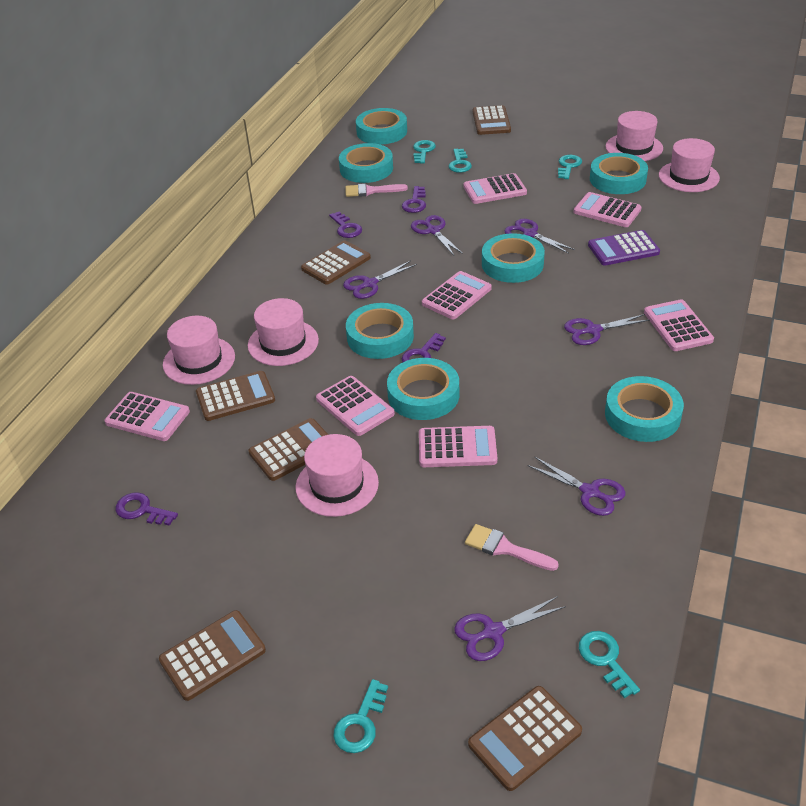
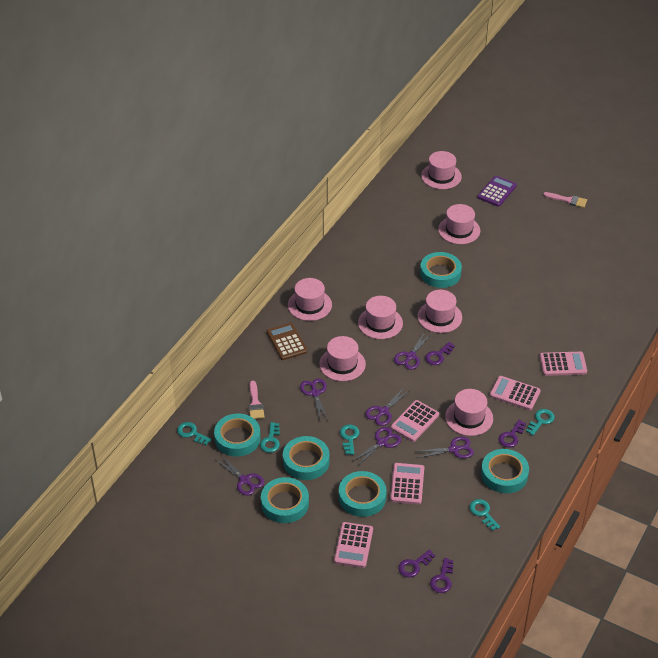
brown calculator: 6 -> 1
pink calculator: 7 -> 5
pink hat: 5 -> 7
turquoise tape: 7 -> 6

